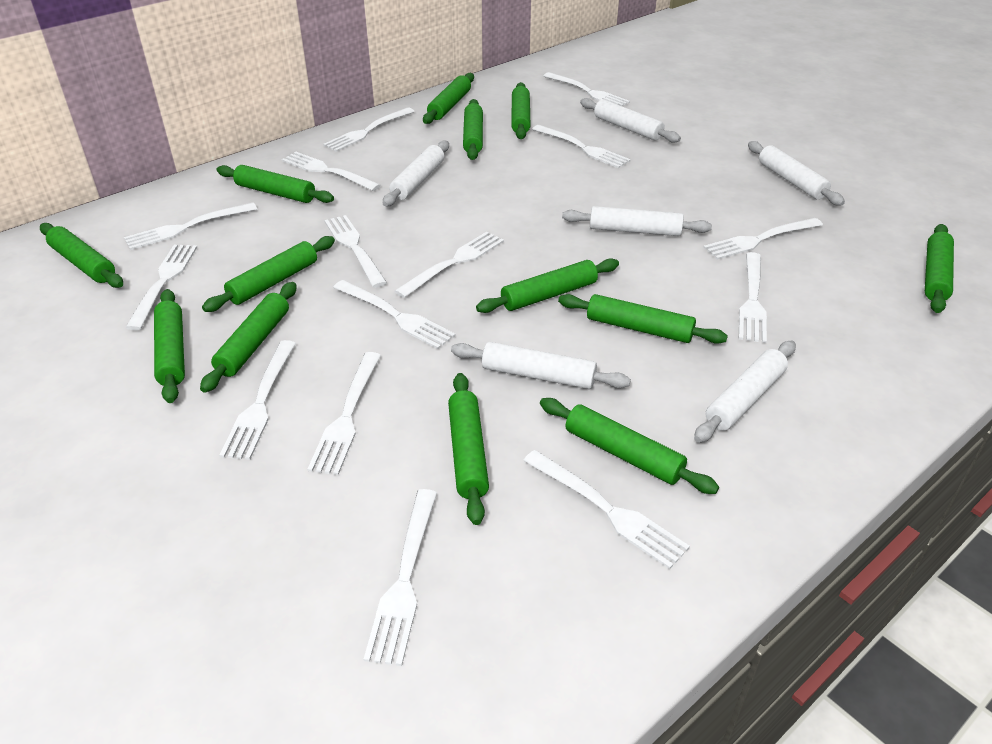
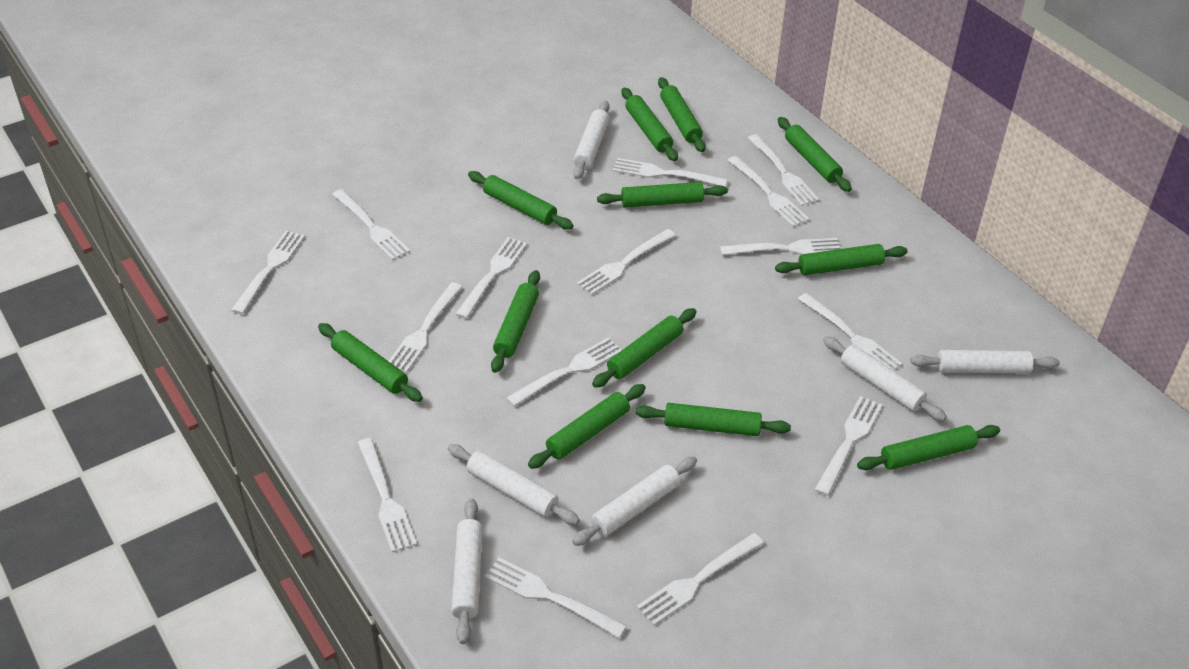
green rolling pin: 13 -> 12

